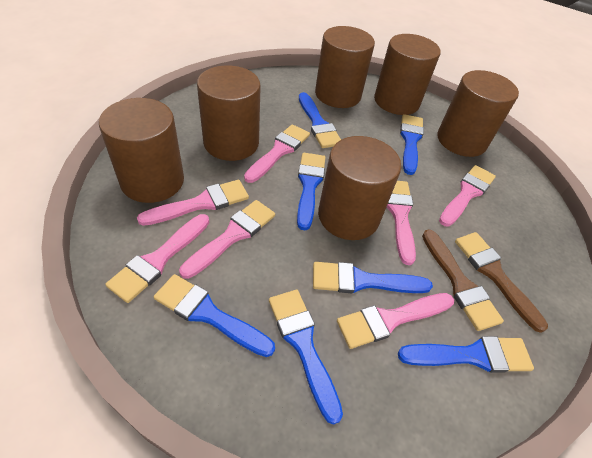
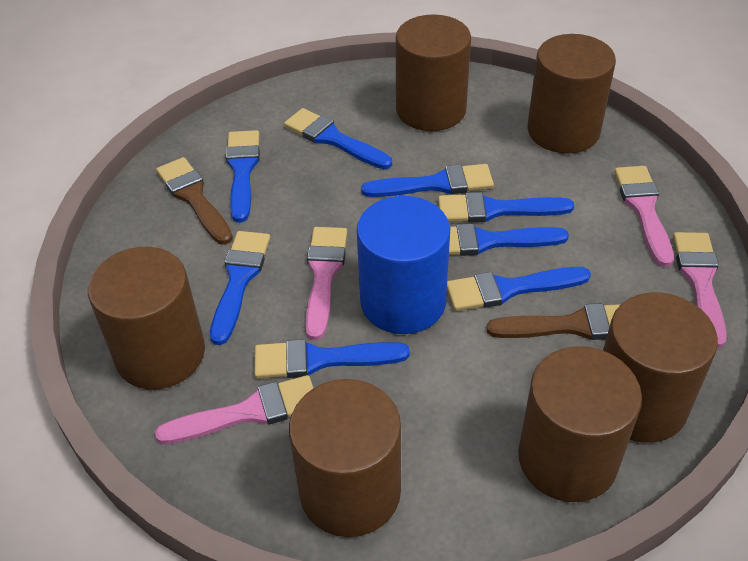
blue brush: 7 -> 8
blue cylinder: 0 -> 1
pink brush: 7 -> 4

